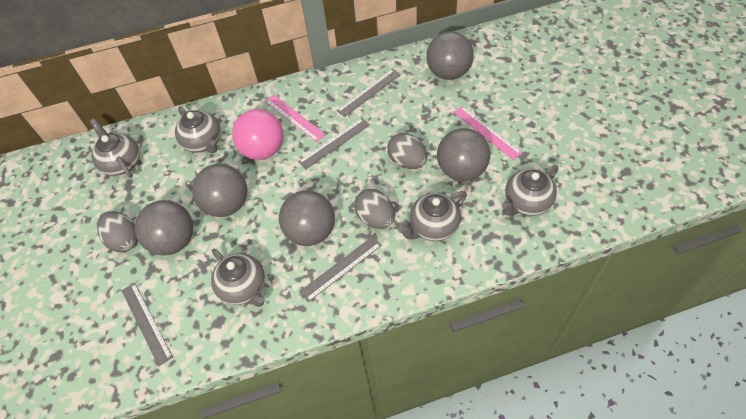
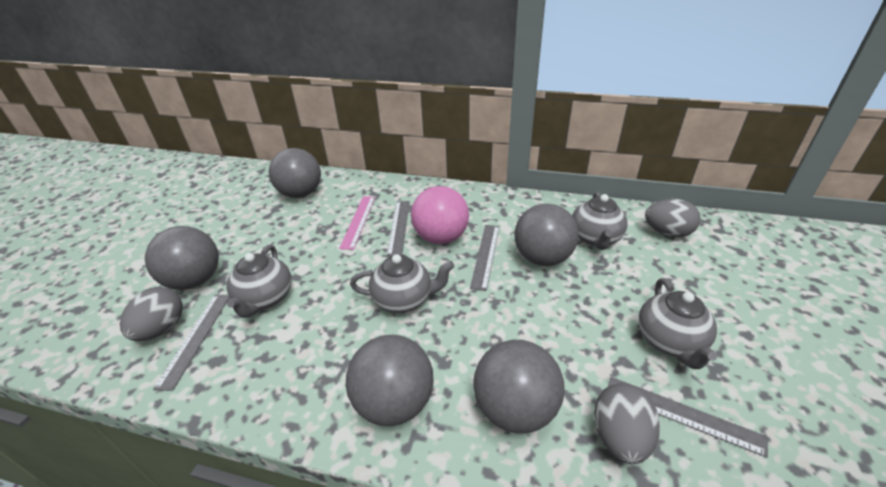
grey teapot: 5 -> 4
pink ruler: 2 -> 1

